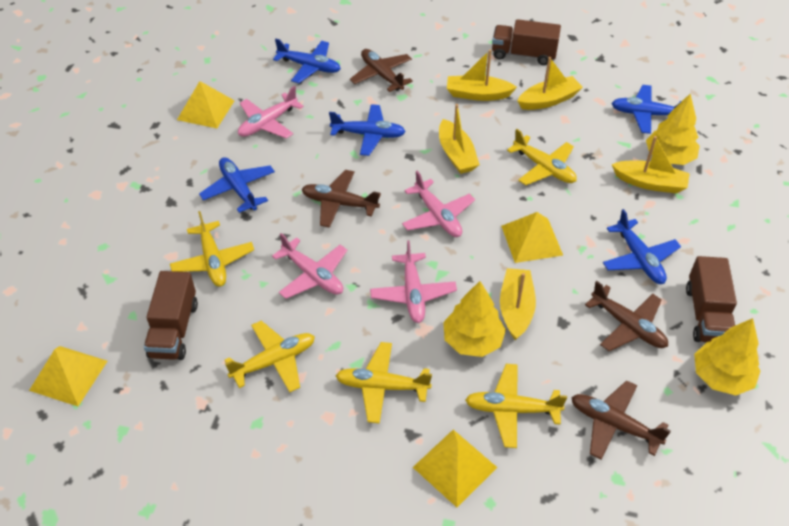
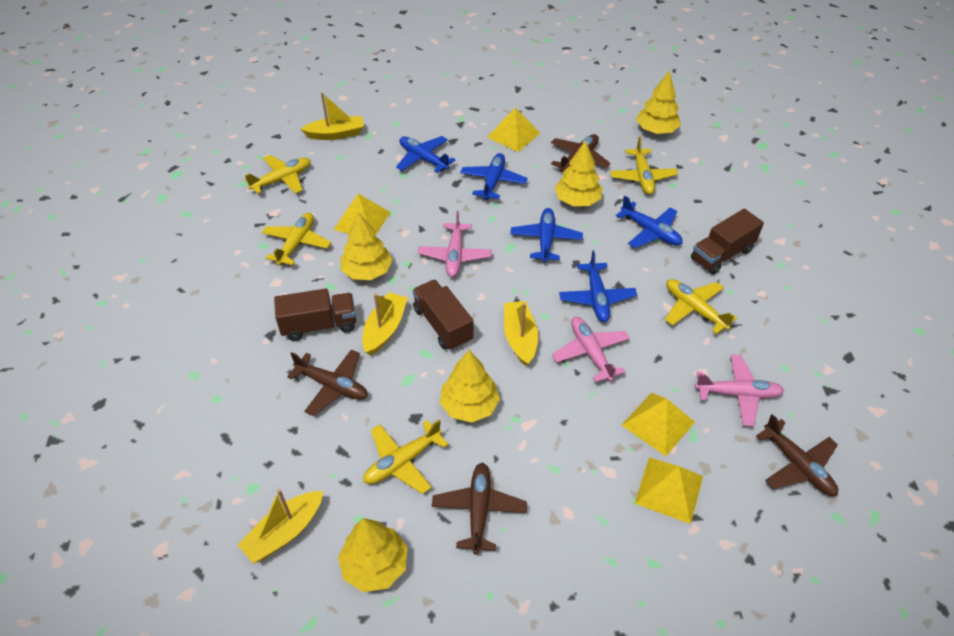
pink plane: 4 -> 3
yellow boat: 5 -> 4
yellow tree: 3 -> 5

